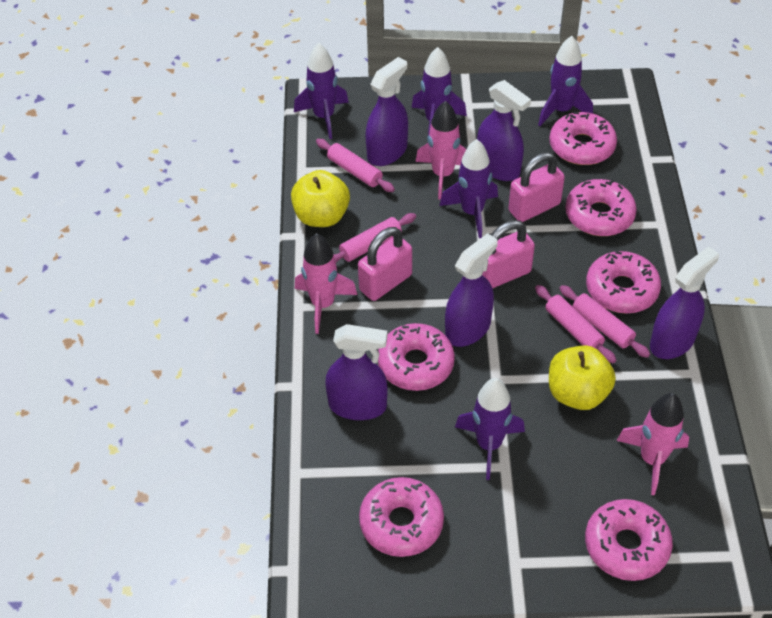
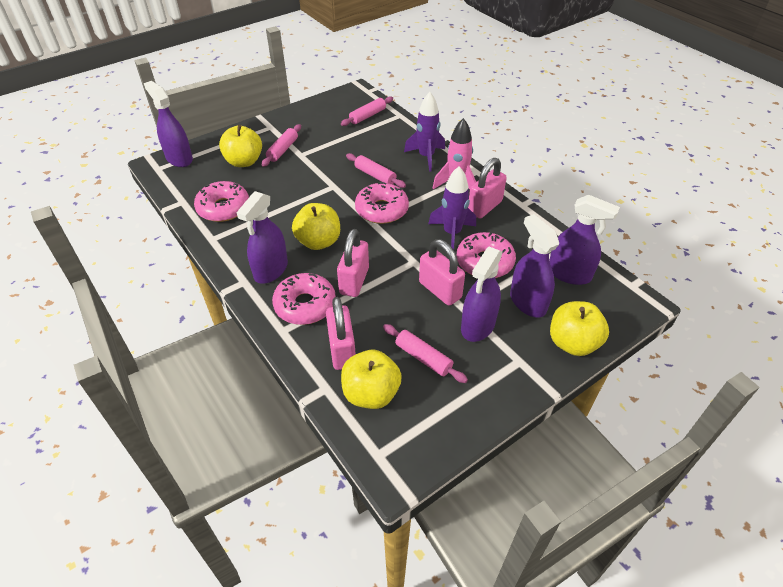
pink donut: 6 -> 4
pink padlock: 3 -> 4
pink rocket: 3 -> 1
purple rocket: 5 -> 2
yellow apple: 2 -> 4

